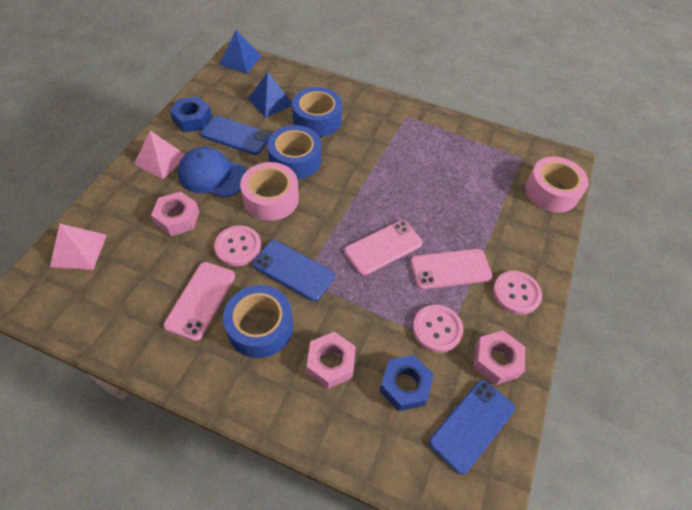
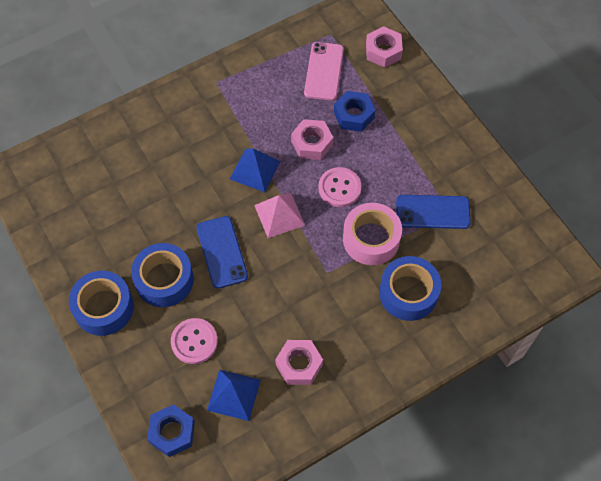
blue cap: 1 -> 0
blue phone: 3 -> 2
pink button: 3 -> 2
pink phone: 3 -> 1
pink pyramid: 2 -> 1
pink tape: 2 -> 1

